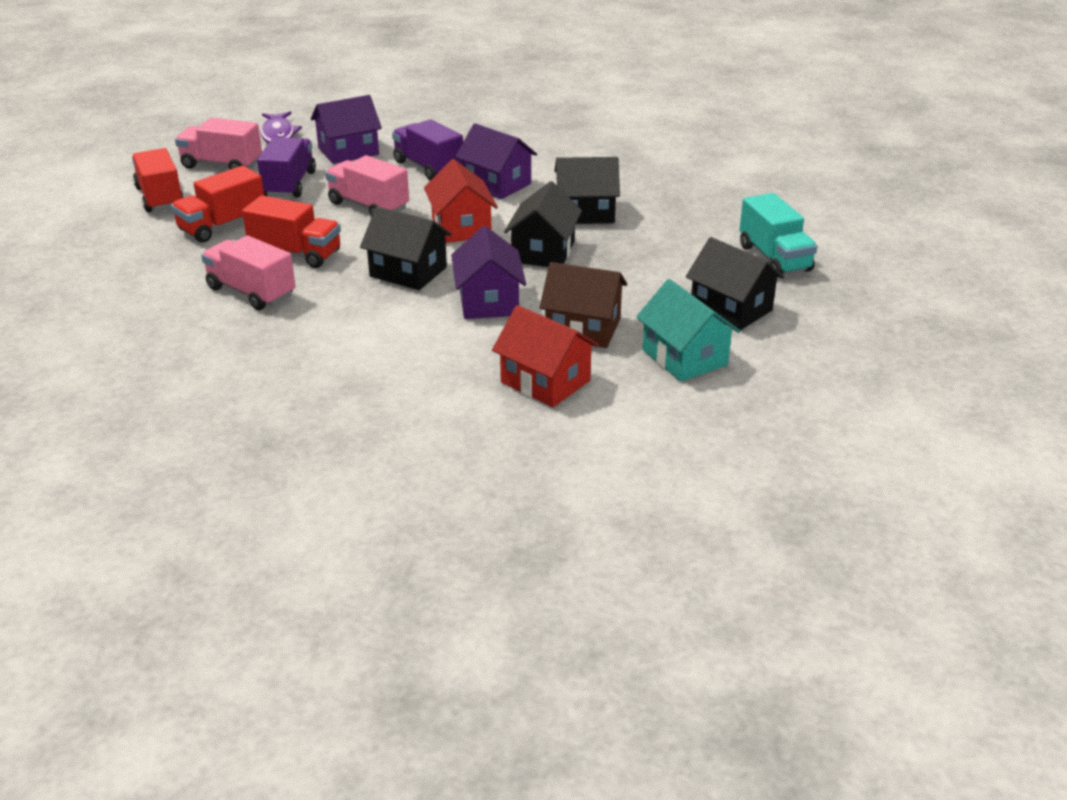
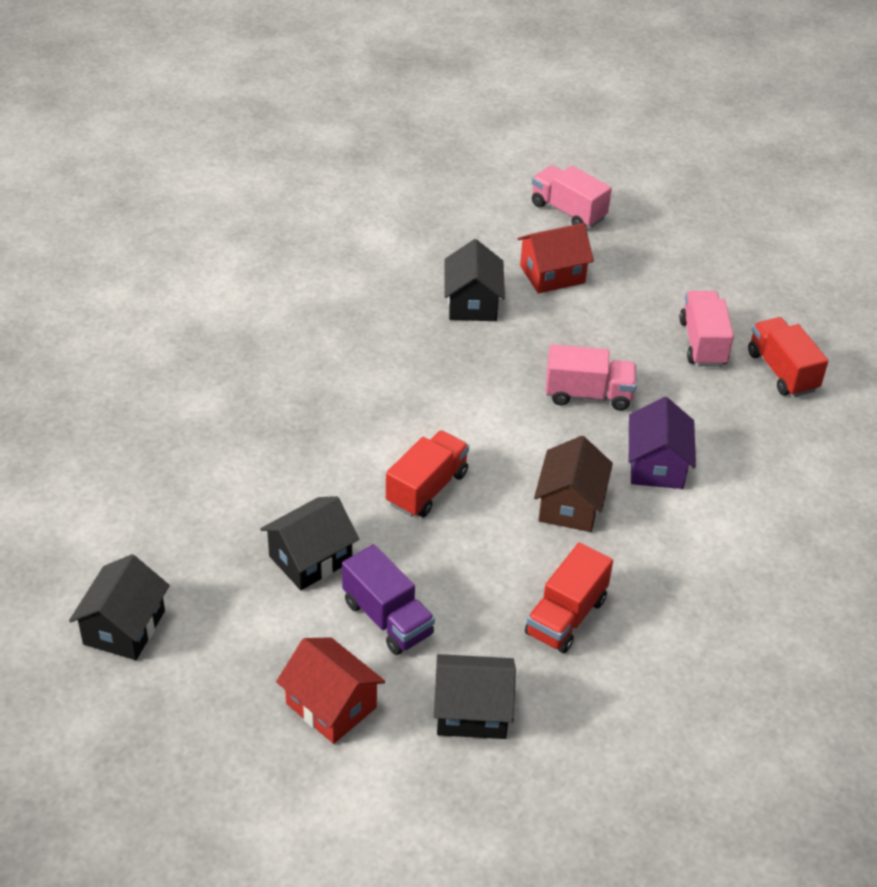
purple fish: 1 -> 0
purple house: 3 -> 1
purple truck: 2 -> 1
turquoise house: 1 -> 0
turquoise truck: 1 -> 0

